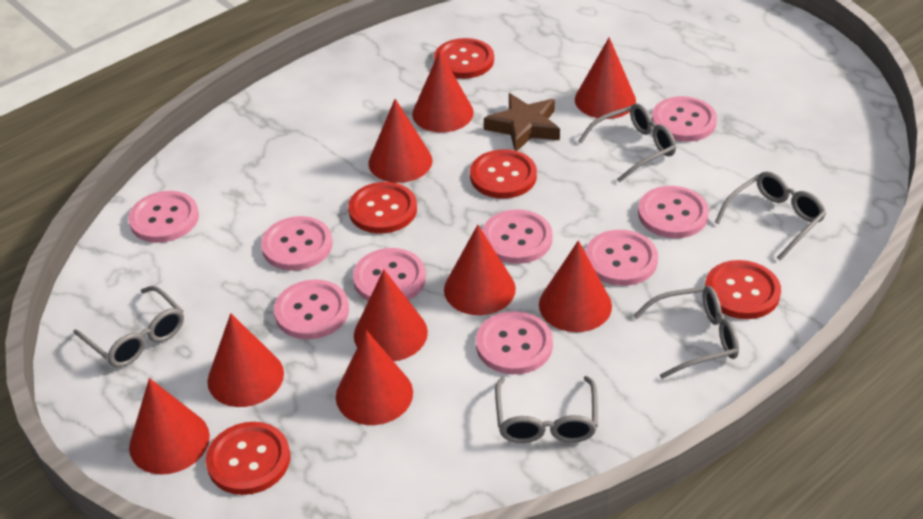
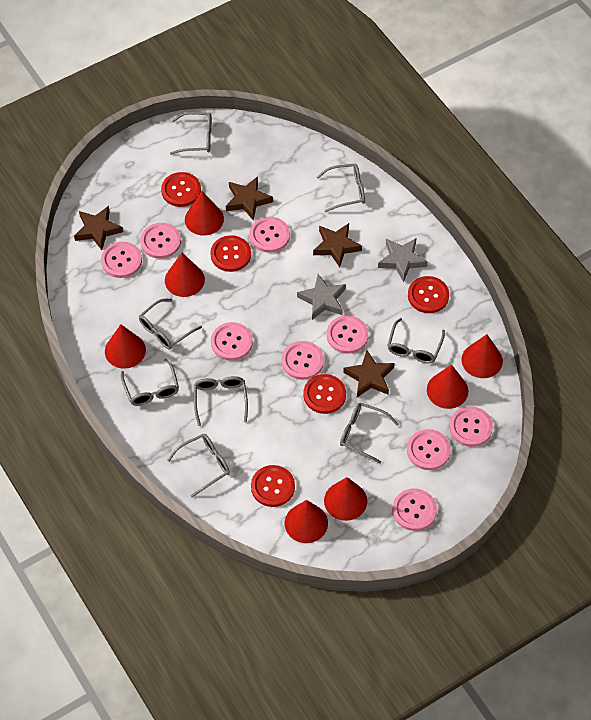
brown star: 1 -> 4
grey glasses: 5 -> 8
grey star: 0 -> 2
red cone: 9 -> 7

